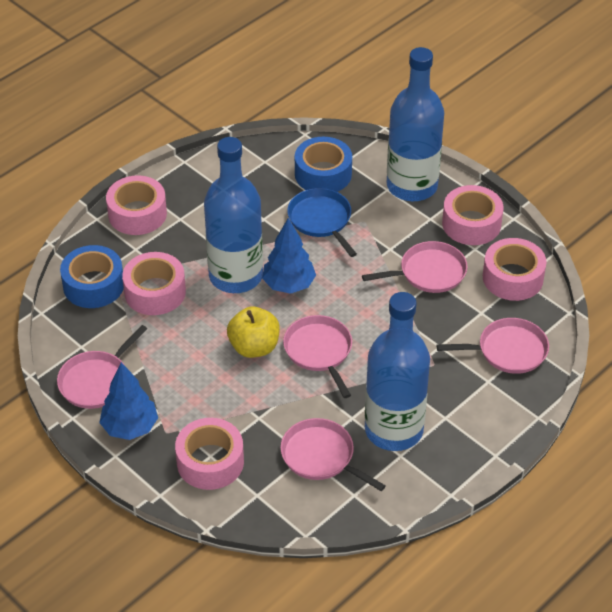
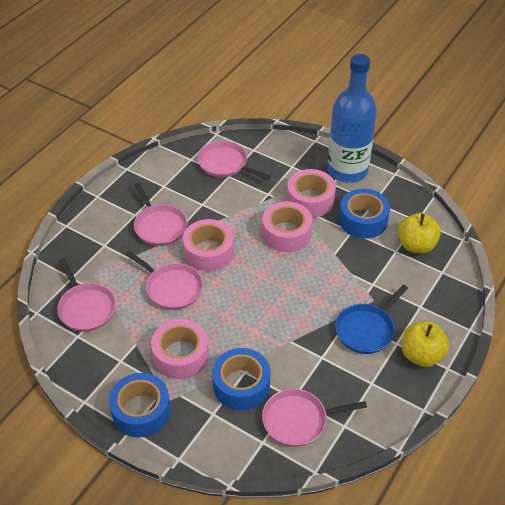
blue bottle: 3 -> 1
blue tape: 2 -> 3
blue tree: 2 -> 0
pink tape: 5 -> 4
yellow apple: 1 -> 2

